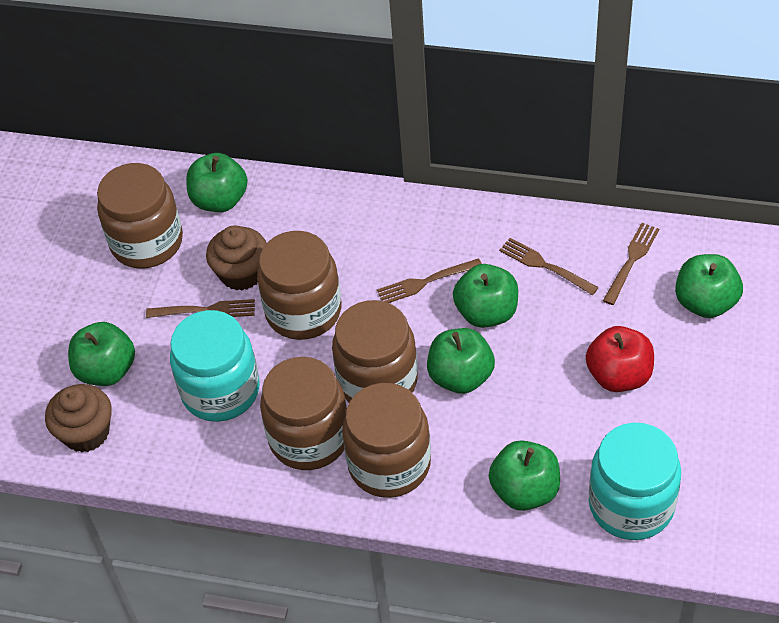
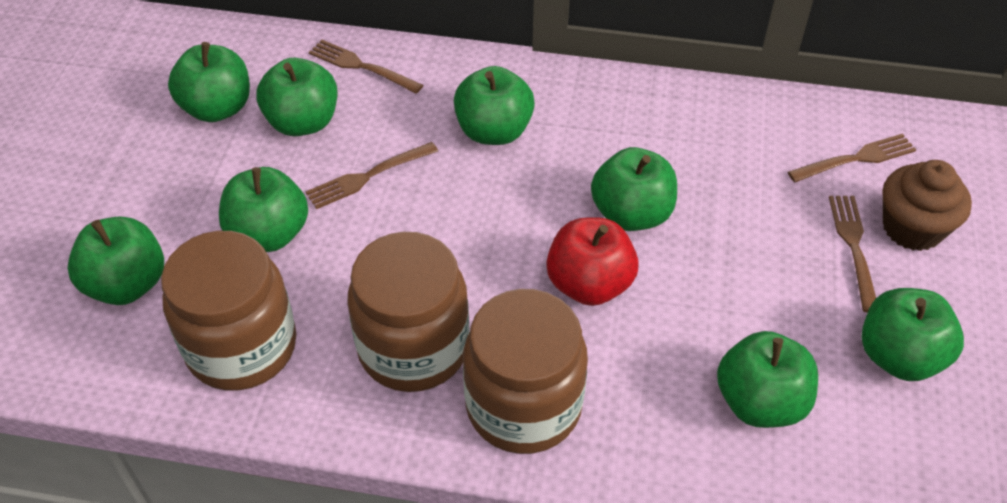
brown cupcake: 2 -> 1
brown jar: 5 -> 3
green apple: 6 -> 8
turquoise jar: 2 -> 0

